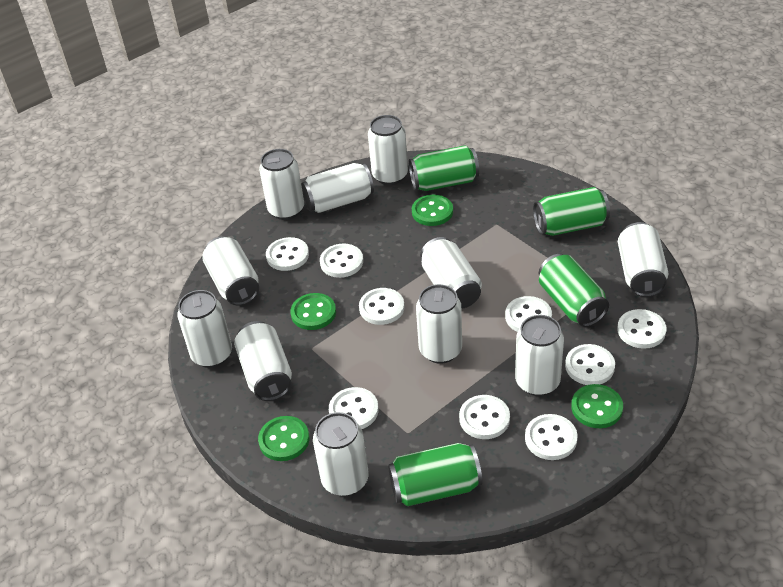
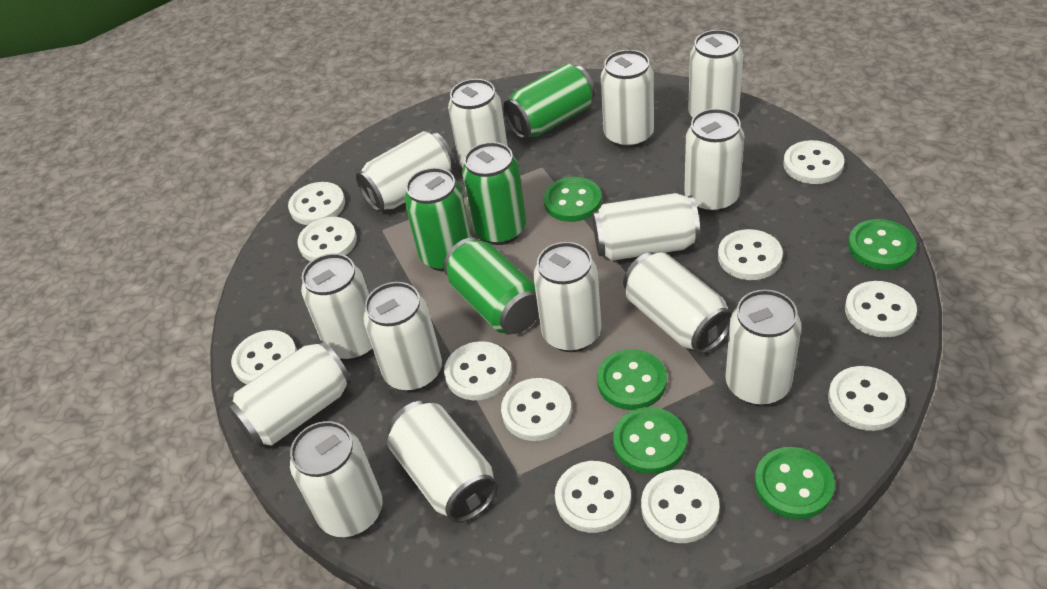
green button: 4 -> 5
white button: 9 -> 11
white can: 11 -> 14

